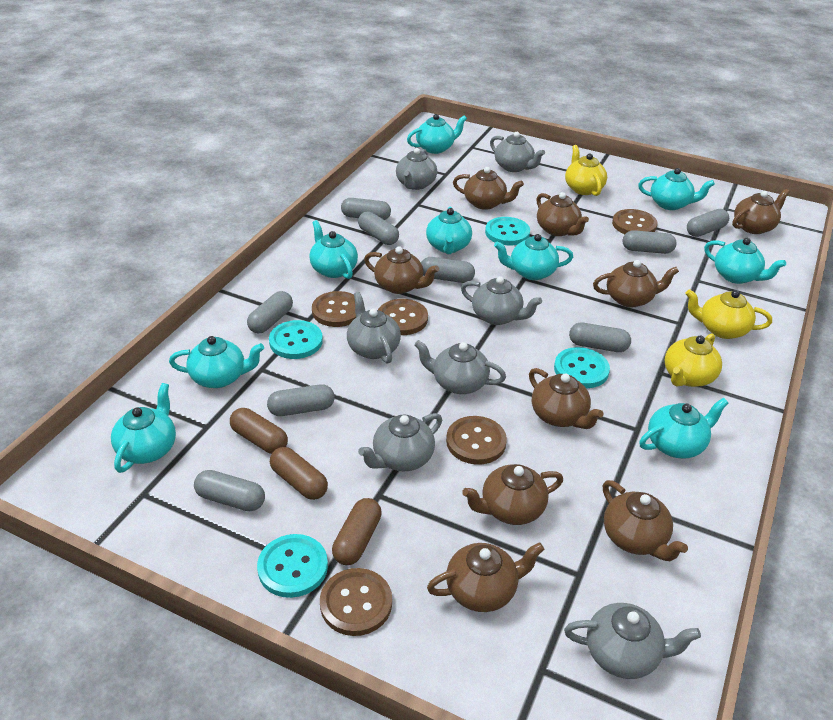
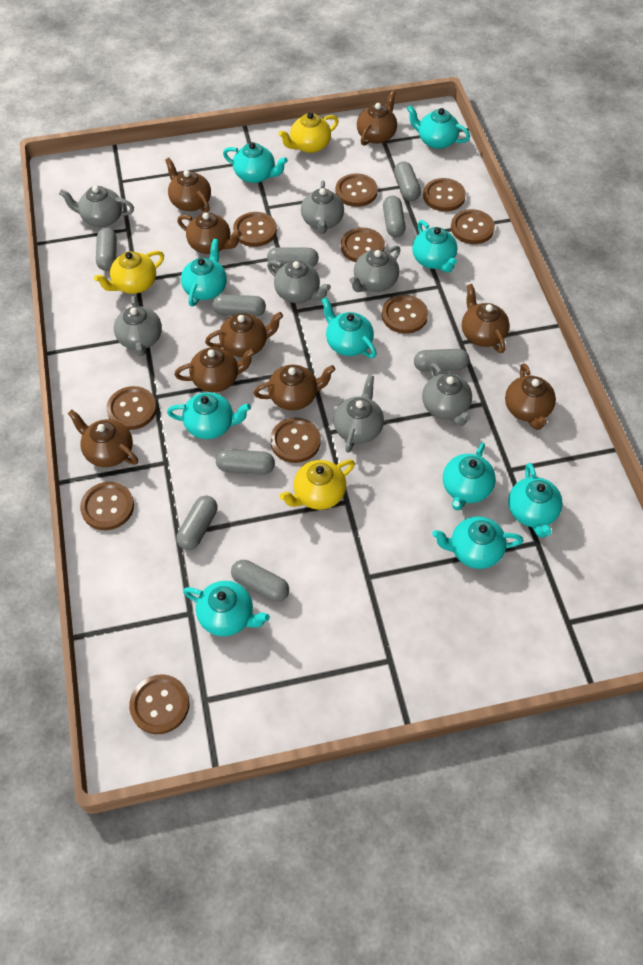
brown button: 5 -> 10
brown capsule: 3 -> 0
turquoise button: 4 -> 0
turquoise teapot: 9 -> 10

